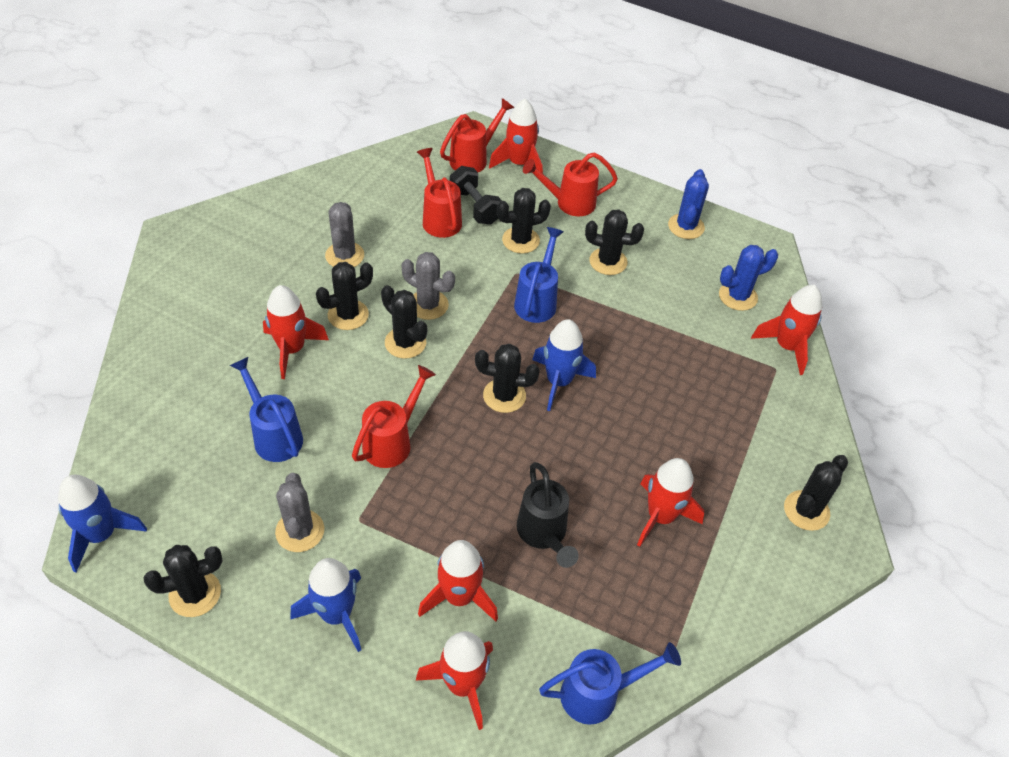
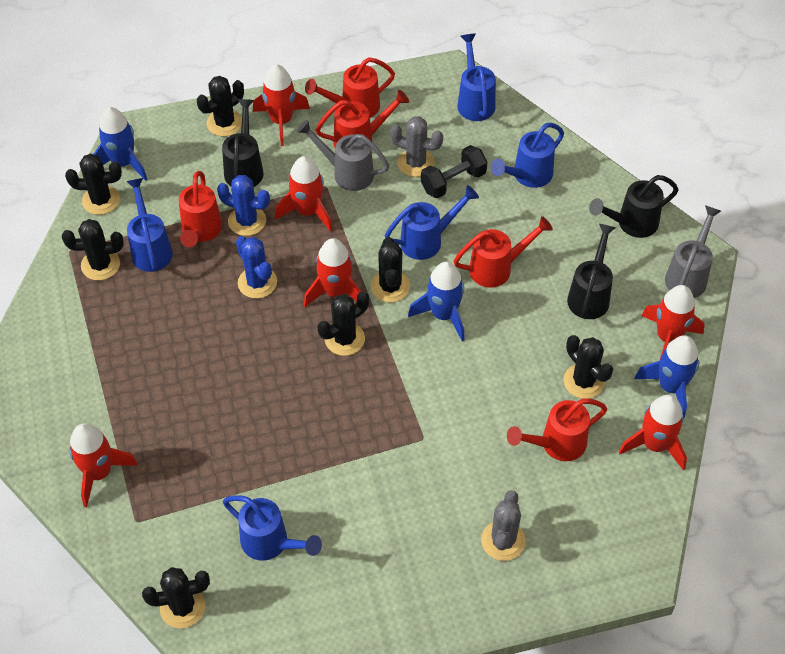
black watering can: 1 -> 3
blue watering can: 3 -> 5
grey cactus: 3 -> 2
grey watering can: 0 -> 2
red watering can: 4 -> 5

